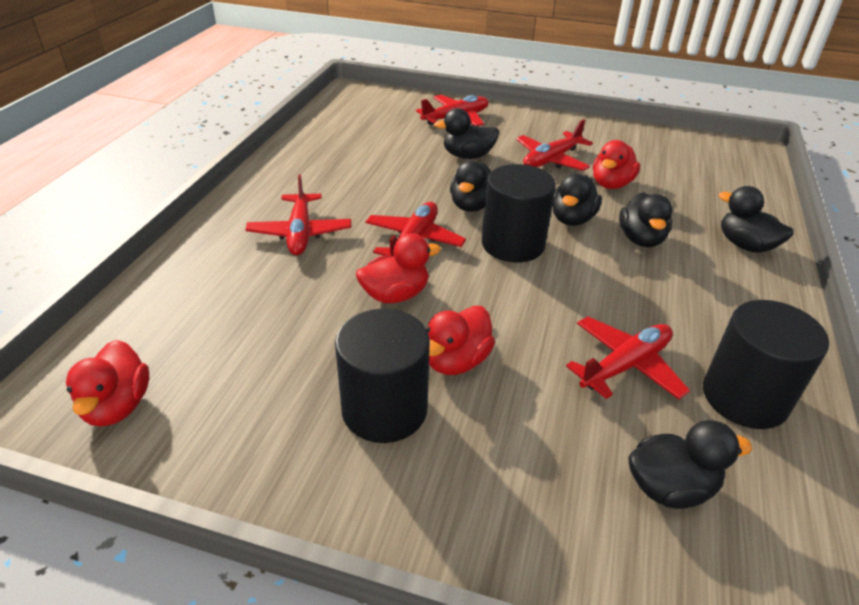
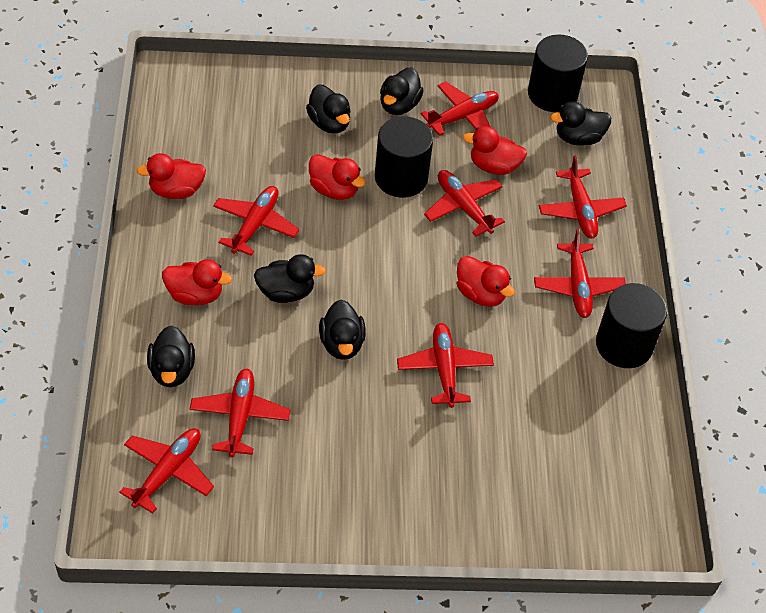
red duck: 4 -> 5
red plane: 5 -> 8

